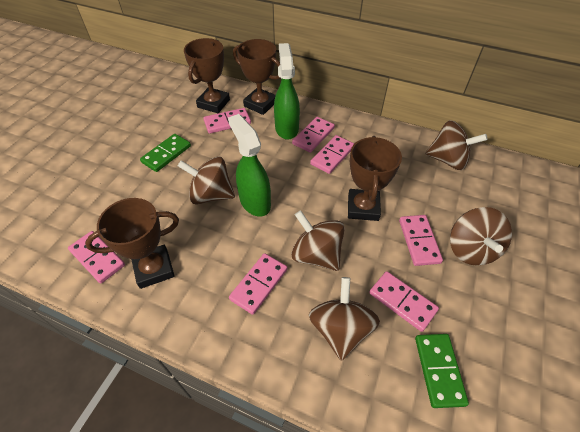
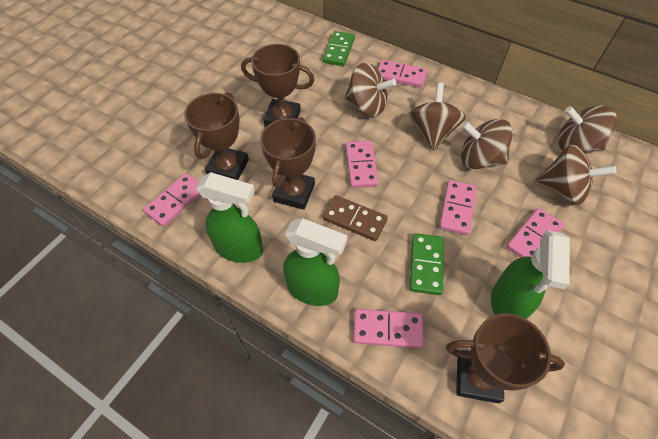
brown domino: 0 -> 1
green spray bottle: 2 -> 3
pink domino: 7 -> 6

